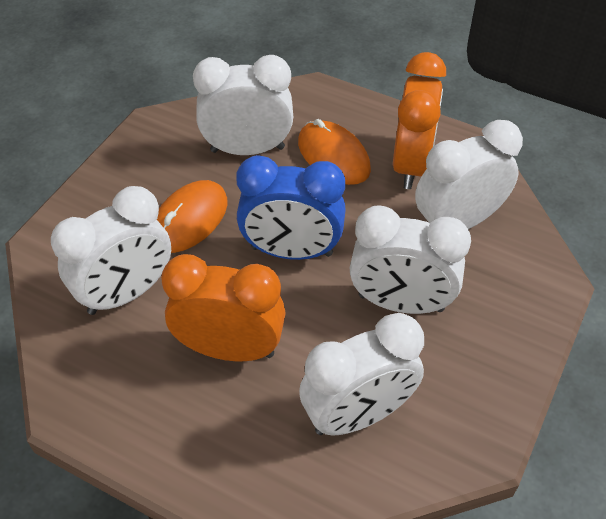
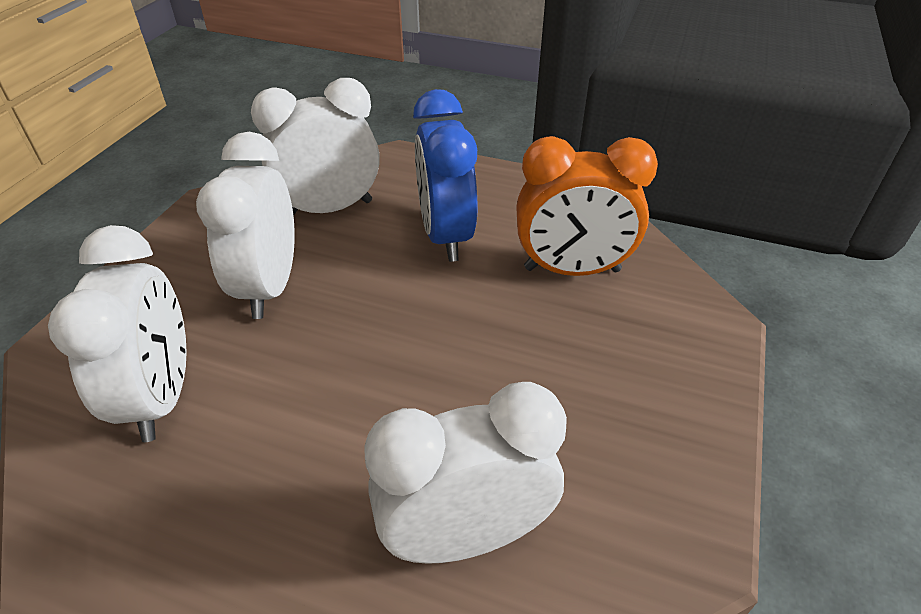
orange clock: 2 -> 1
orange mouse: 2 -> 0
white clock: 5 -> 4

